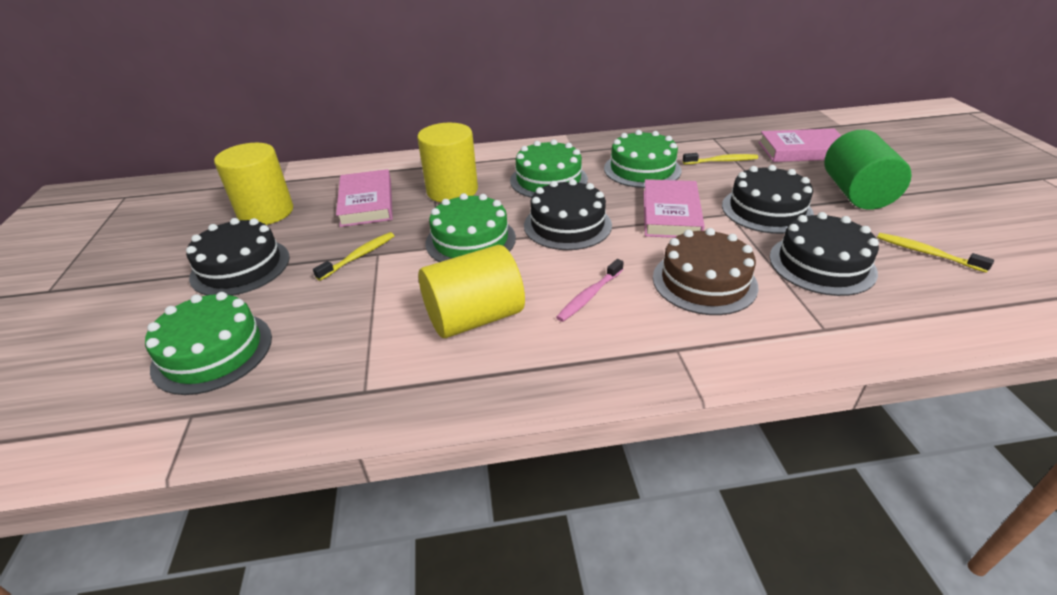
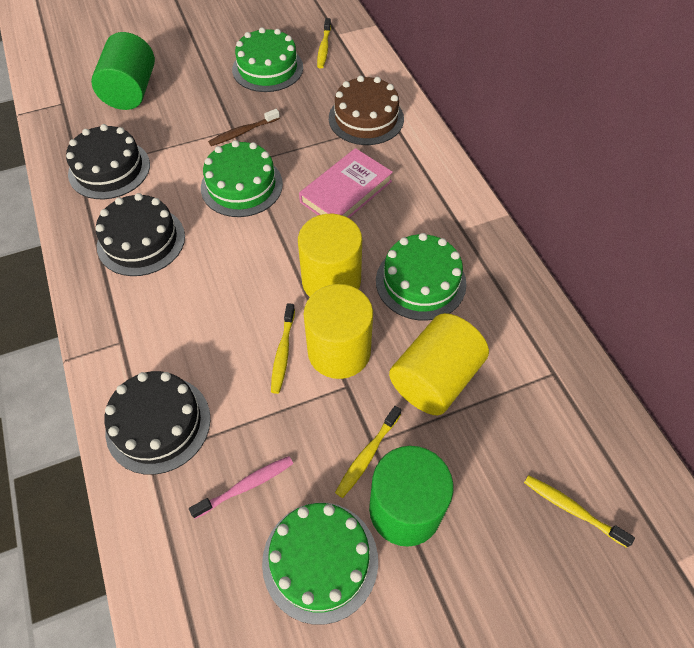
black cake: 4 -> 3
brown toothbrush: 0 -> 1
green cylinder: 1 -> 2
pink book: 3 -> 1
yellow toothbrush: 3 -> 4

